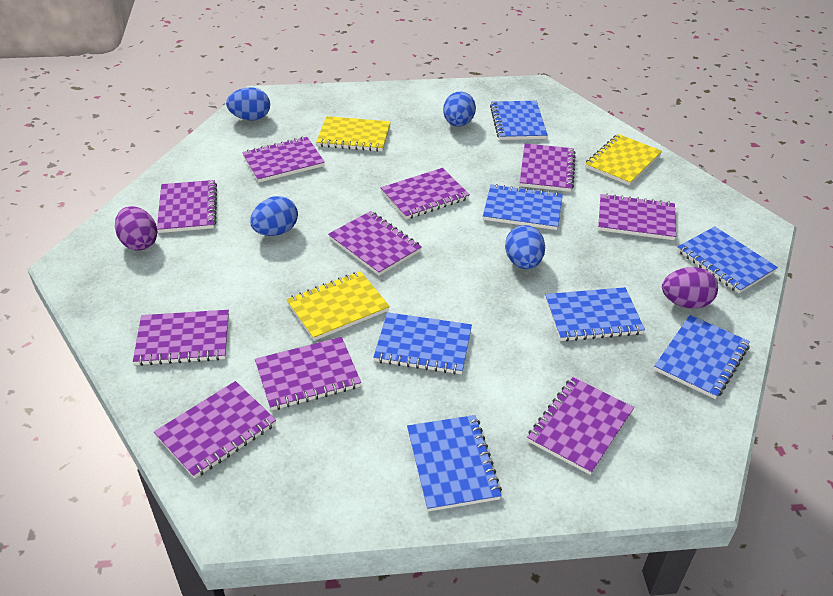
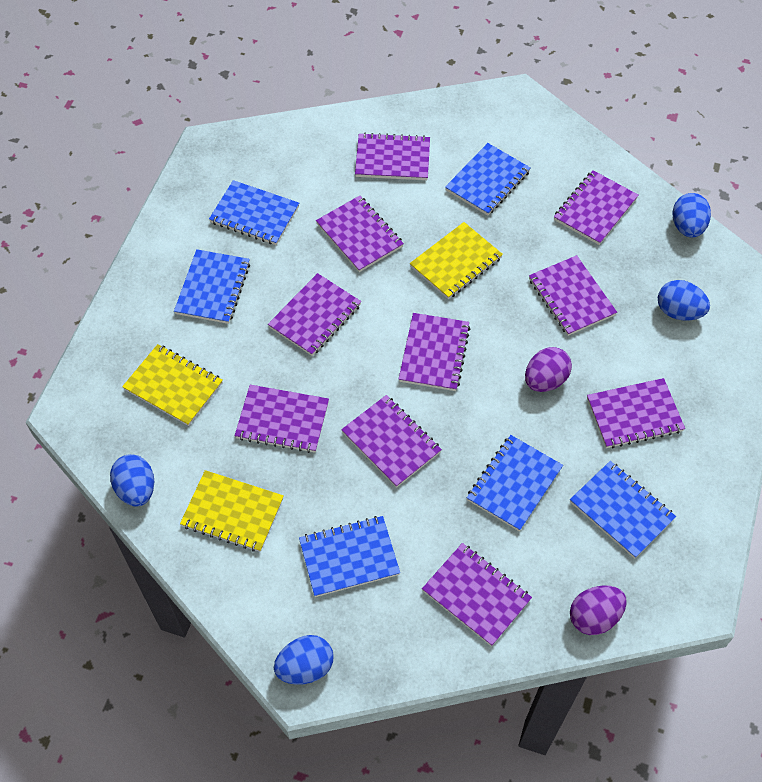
blue notebook: 7 -> 6

